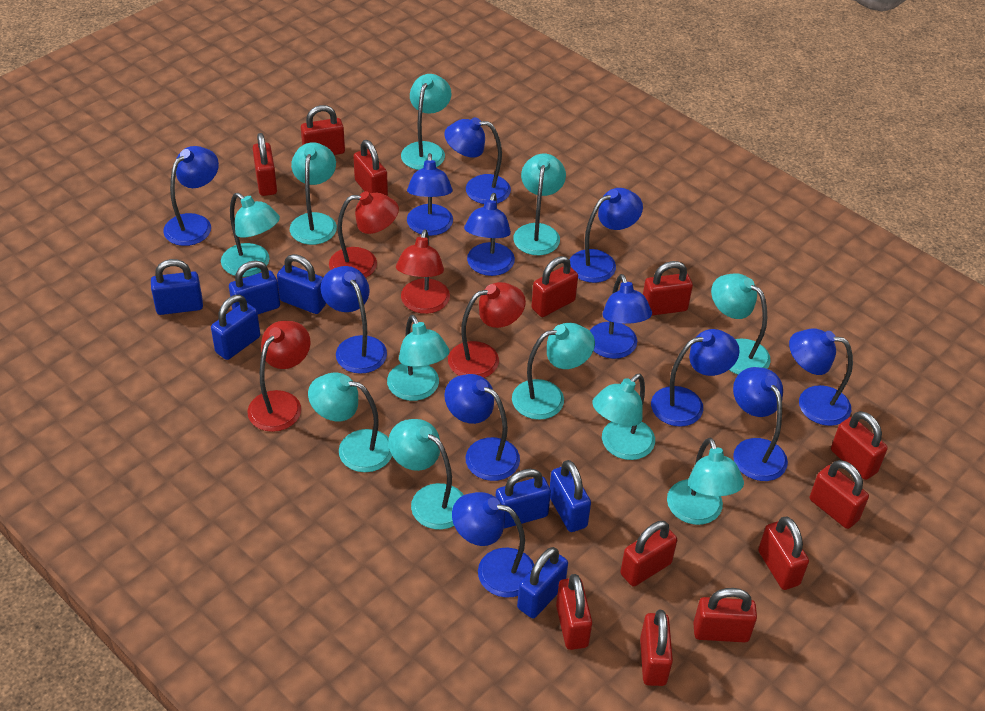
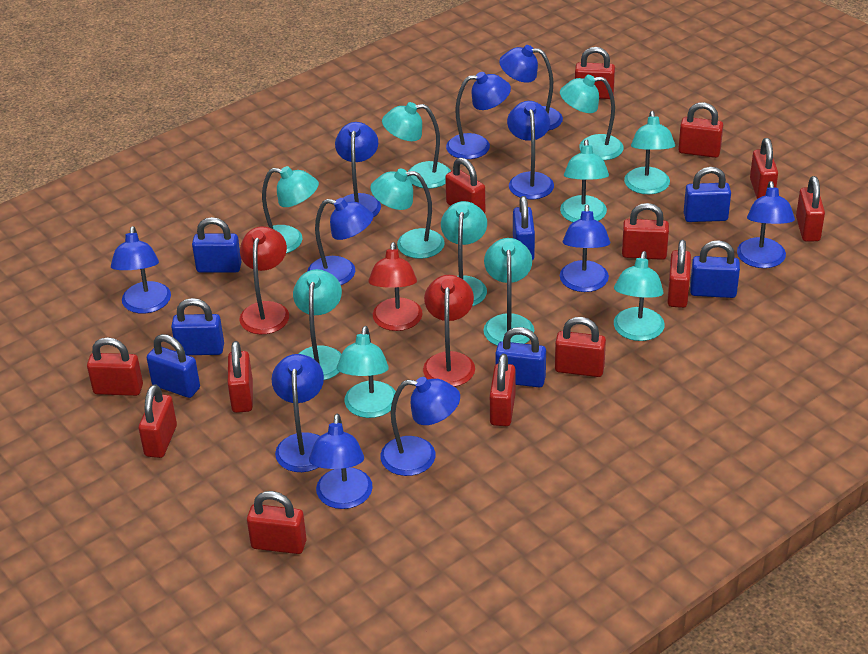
blue lamp: 12 -> 11
red lamp: 4 -> 3
red padlock: 12 -> 13

